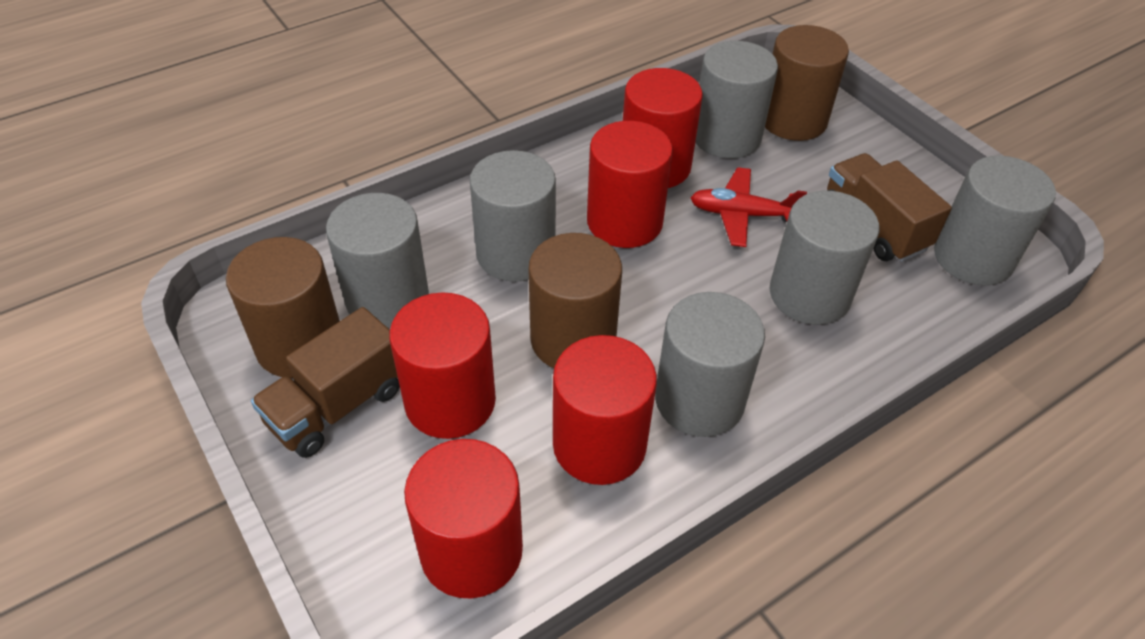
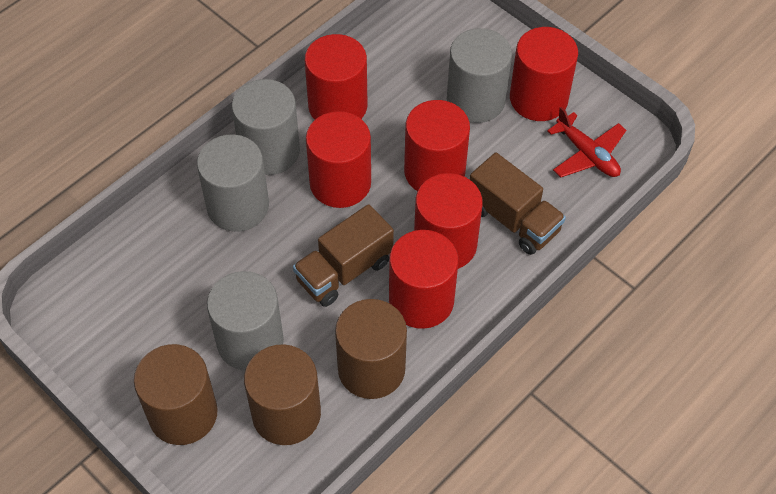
grey cylinder: 6 -> 4
red cylinder: 5 -> 6

